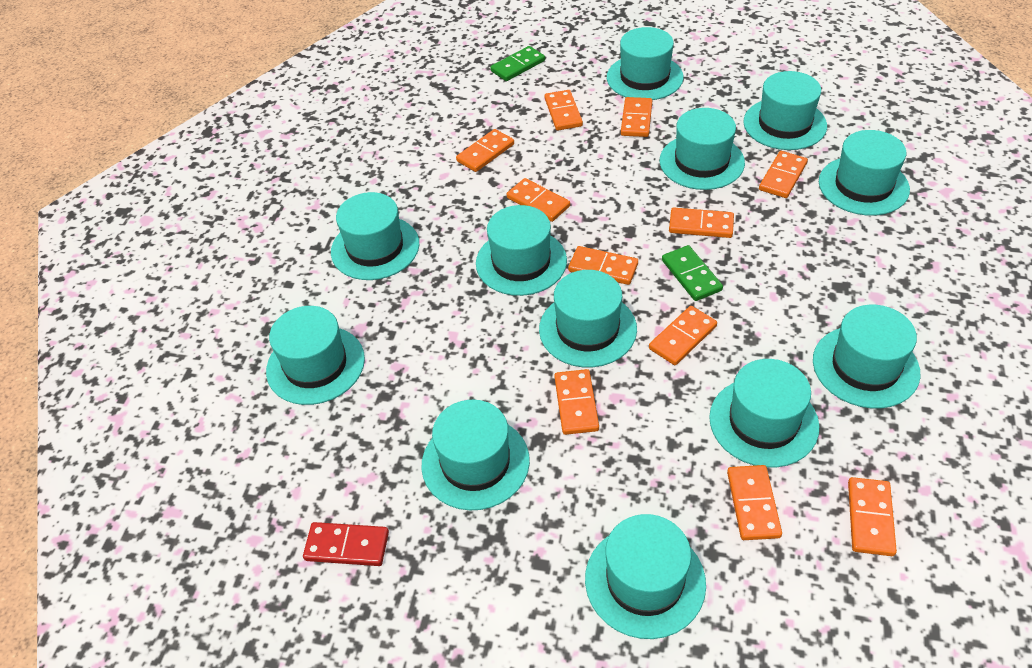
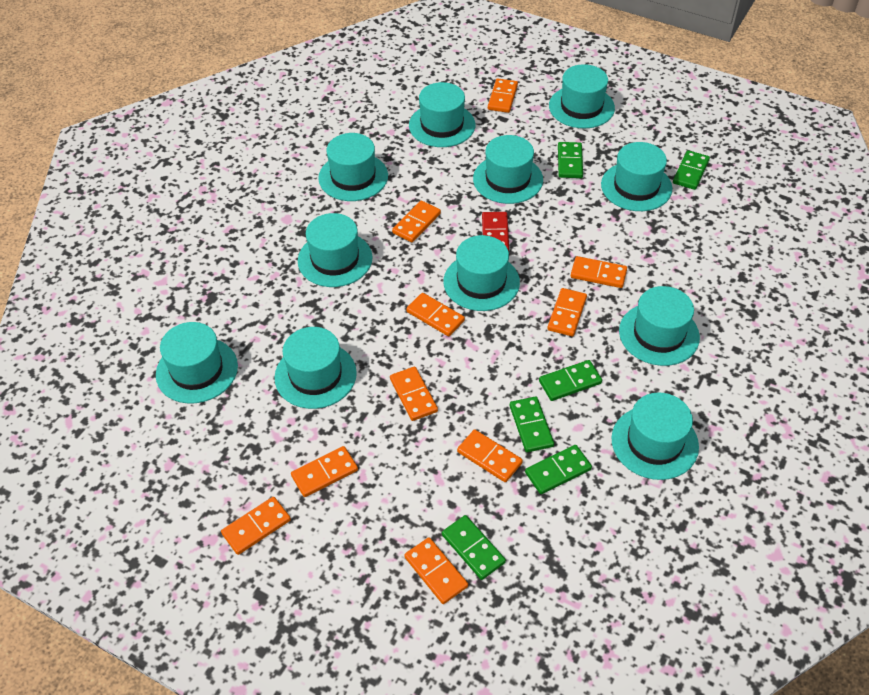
green domino: 2 -> 6
orange domino: 11 -> 10
turquoise hat: 12 -> 11

